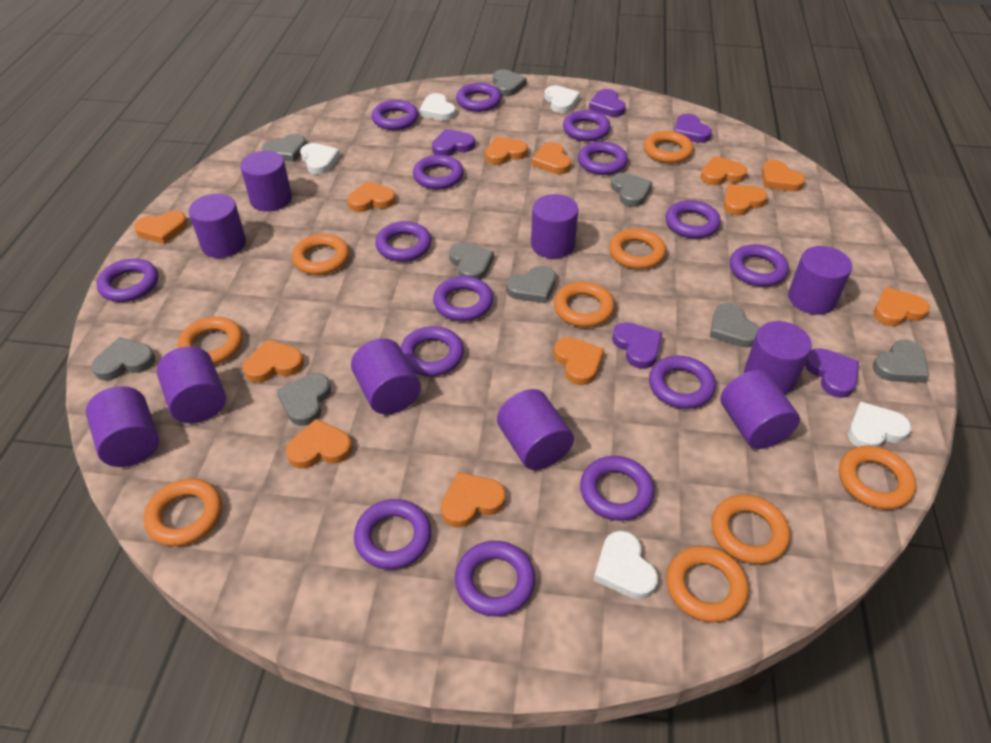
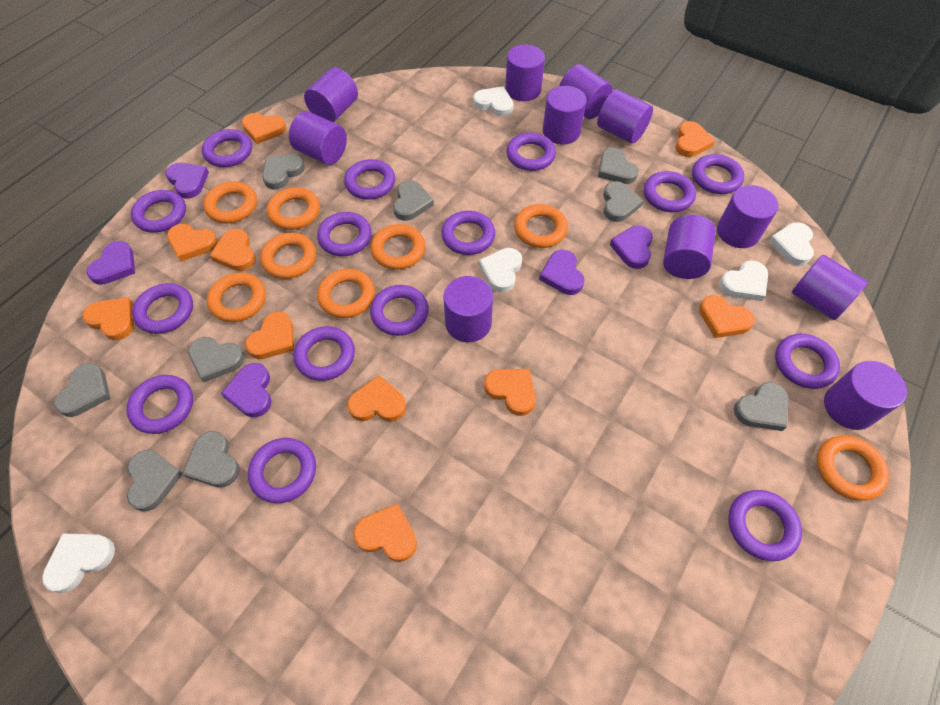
orange heart: 12 -> 10
orange ring: 9 -> 8
purple cylinder: 10 -> 11

